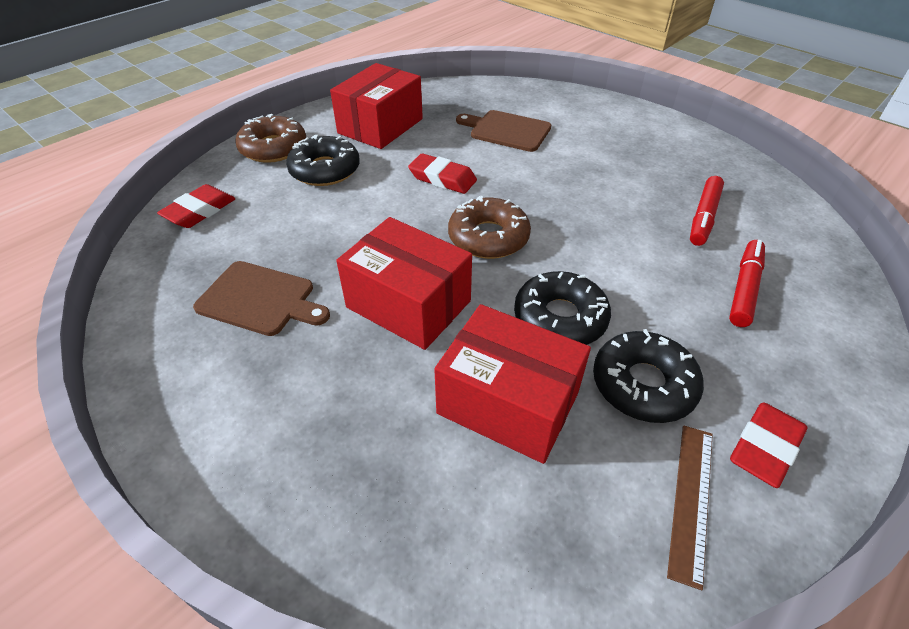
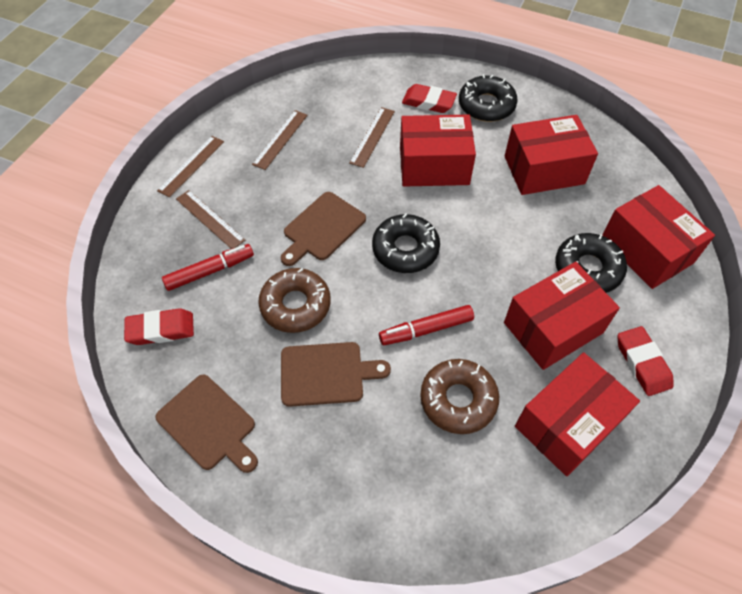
brown cutting board: 2 -> 3
brown ruler: 1 -> 4
red box: 3 -> 5

